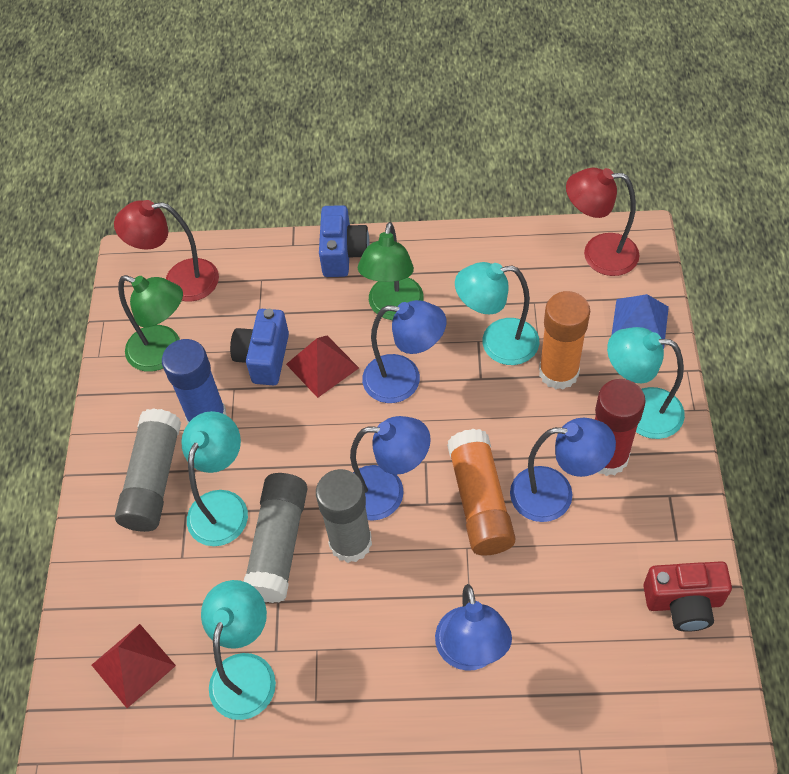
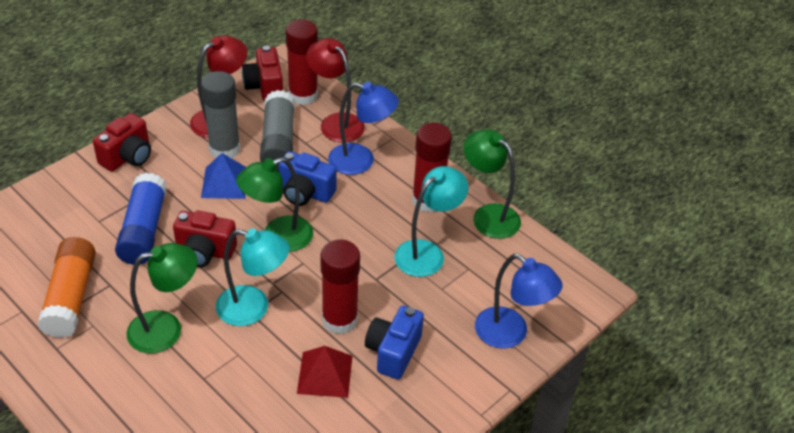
blue lamp: 4 -> 2
green lamp: 2 -> 3
grey glue stick: 3 -> 2
orange glue stick: 2 -> 1
red camera: 1 -> 3
red glue stick: 1 -> 3
red pyramid: 2 -> 1
turquoise lamp: 4 -> 2

